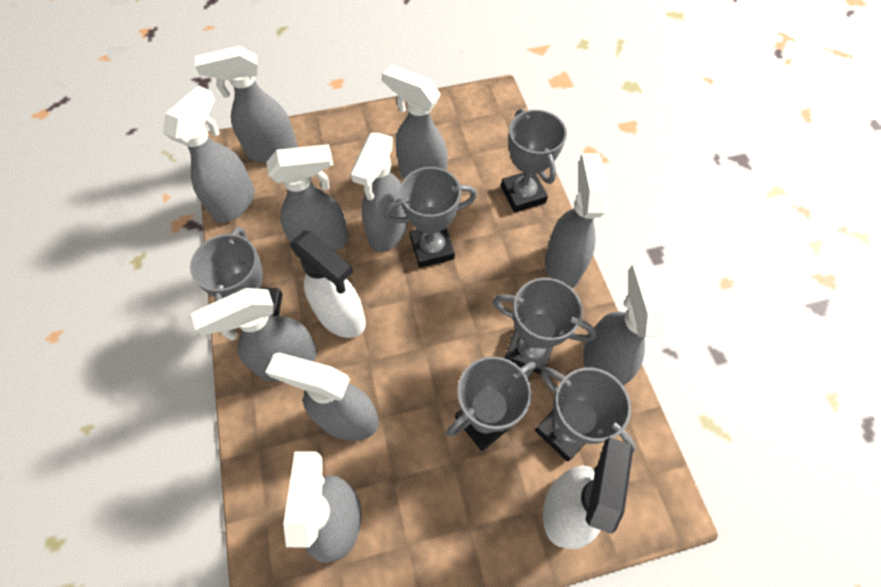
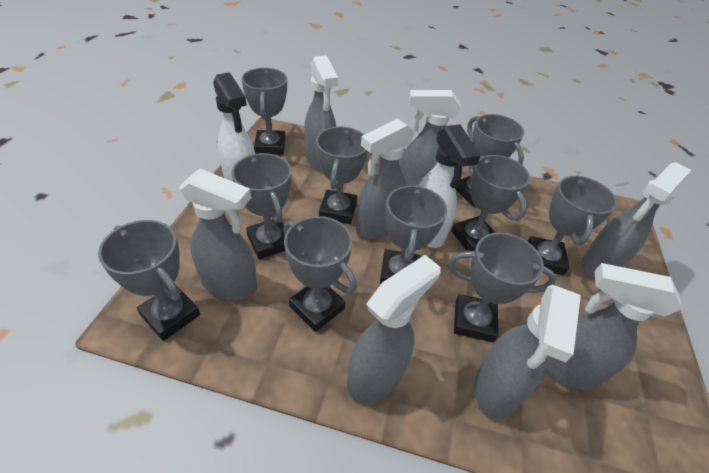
grey spray bottle: 10 -> 8
grey trophy: 6 -> 10

